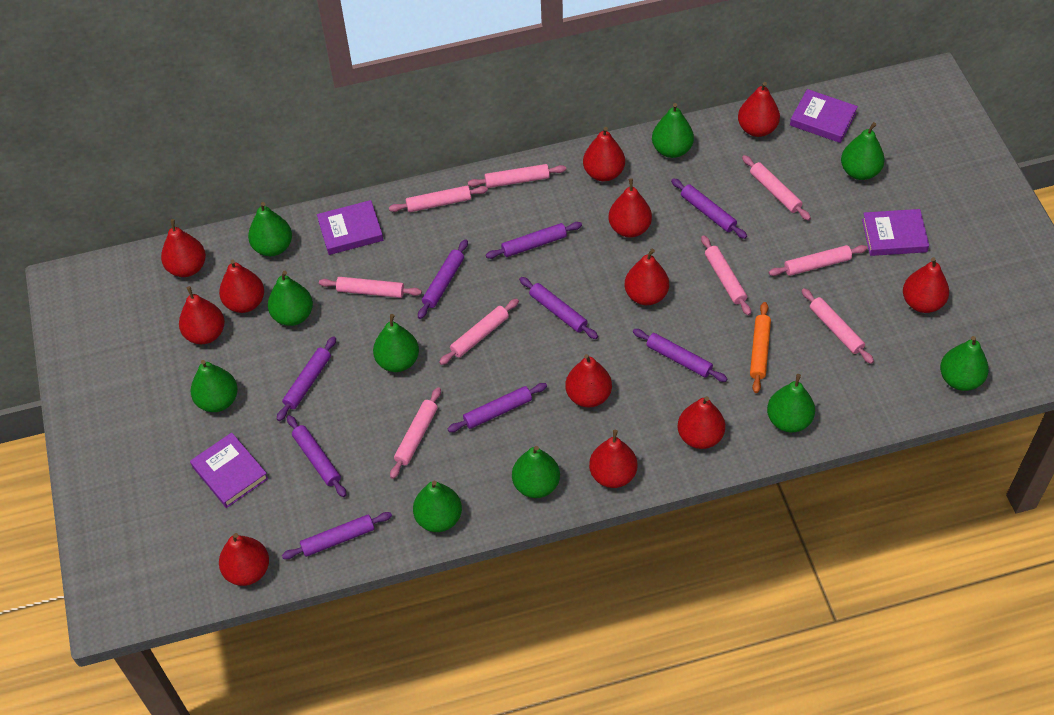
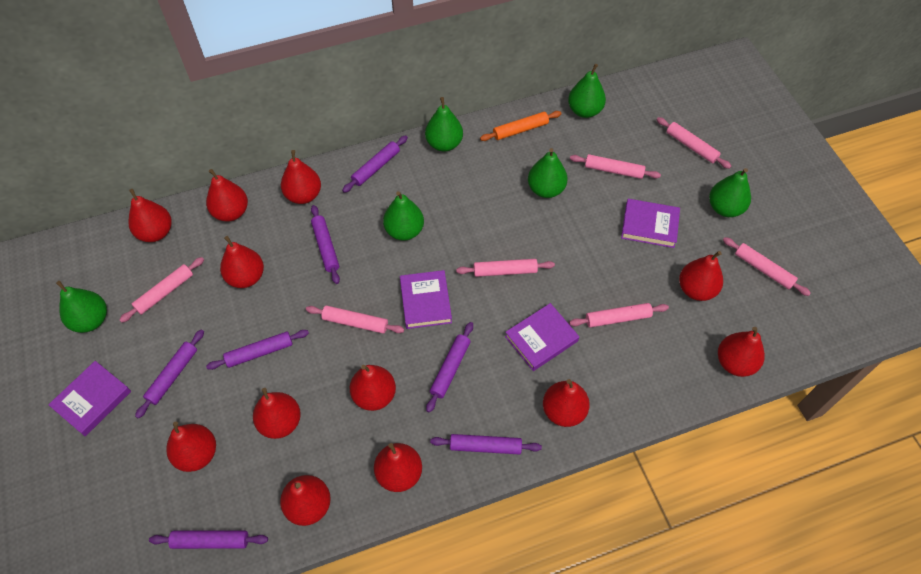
green pear: 10 -> 6
pink rolling pin: 9 -> 7
purple rolling pin: 9 -> 7

